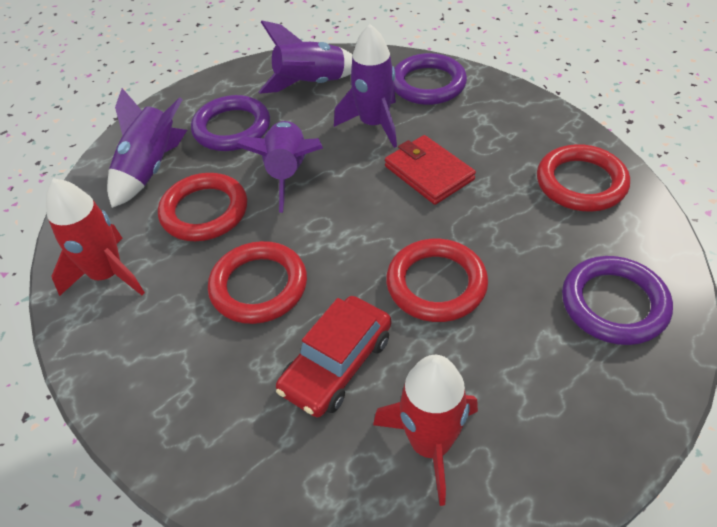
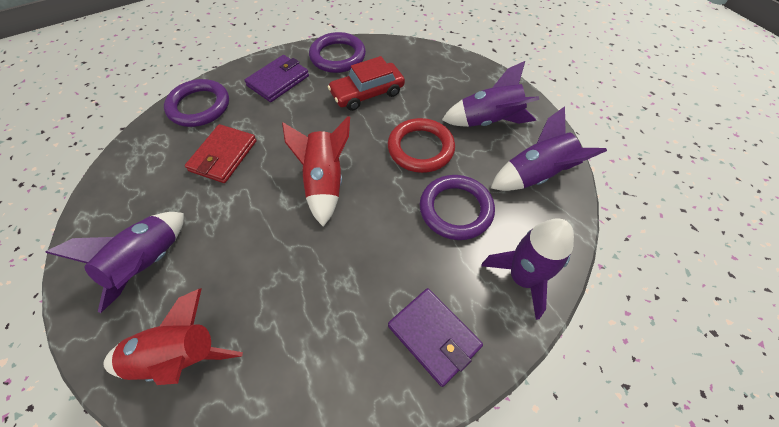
purple wallet: 0 -> 2
red ring: 4 -> 1

